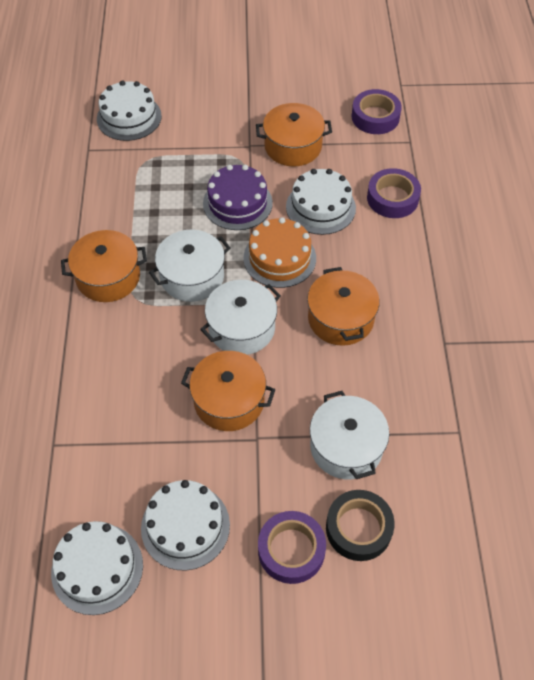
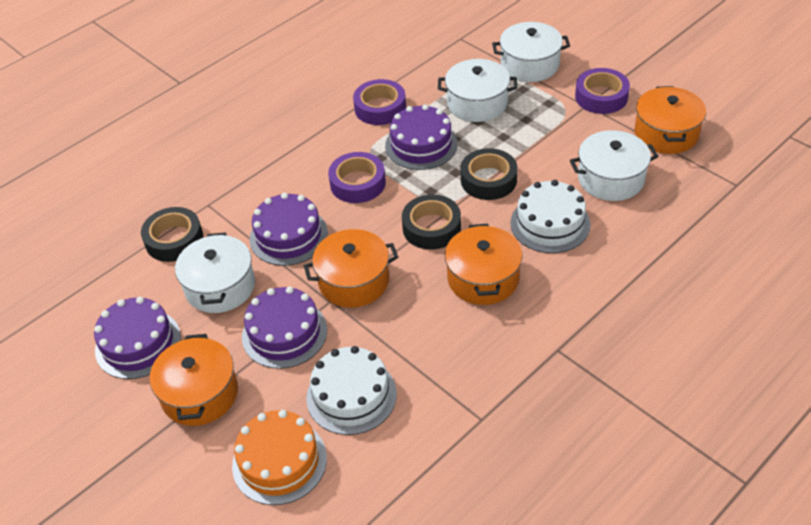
black tape: 1 -> 3
purple cake: 1 -> 4
white cake: 4 -> 2
white pot: 3 -> 4

